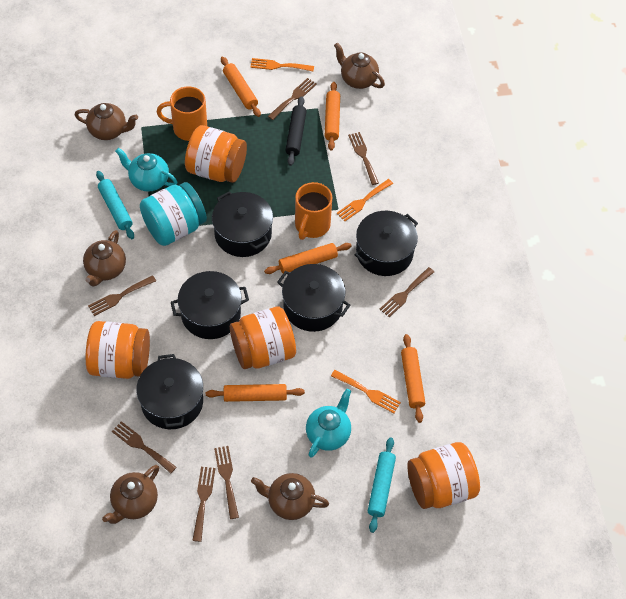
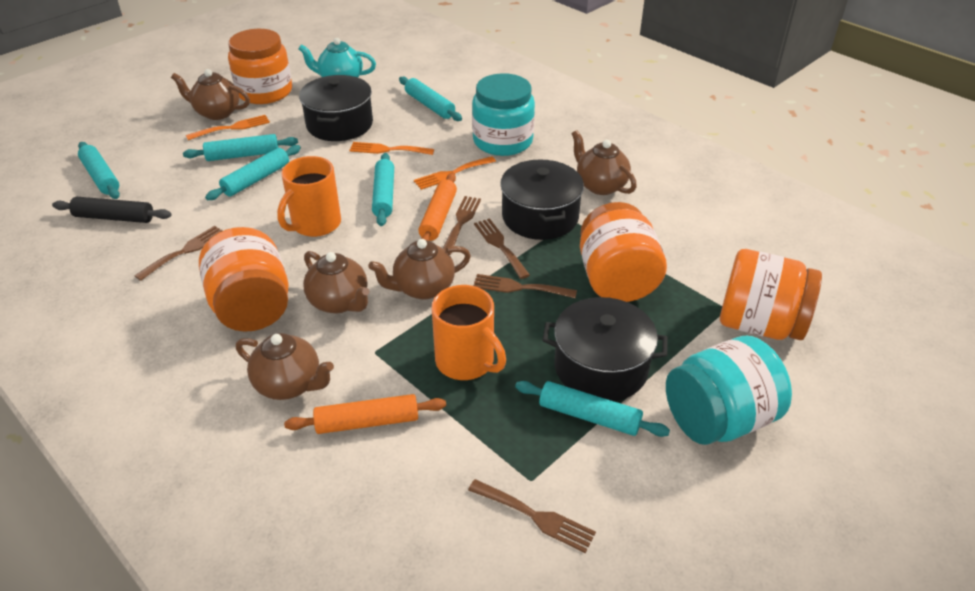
black pot: 5 -> 3
brown fork: 7 -> 5
orange rolling pin: 5 -> 2
turquoise jar: 1 -> 2
turquoise rolling pin: 2 -> 6
turquoise teapot: 2 -> 1

